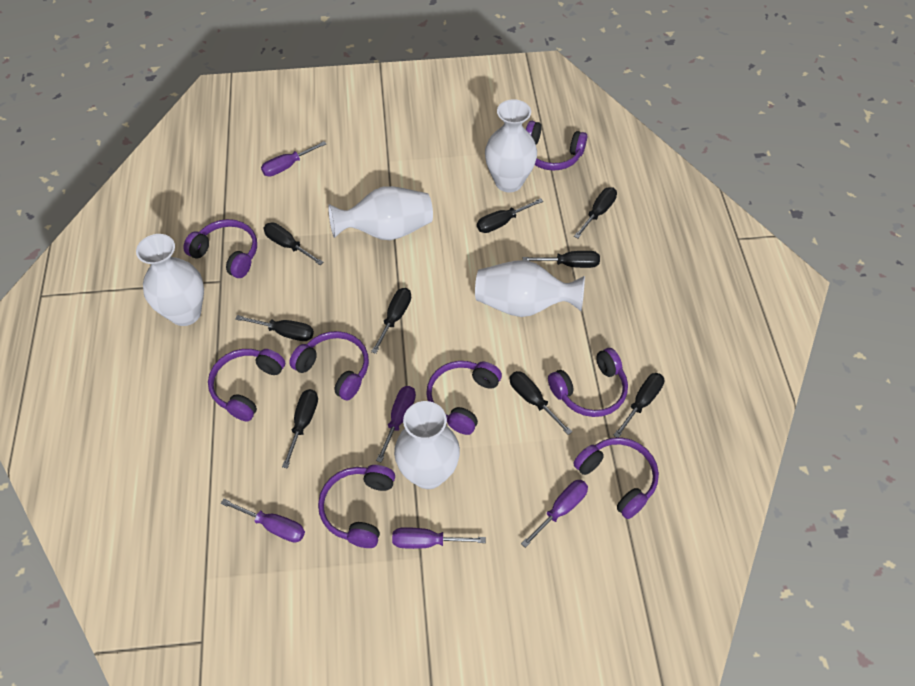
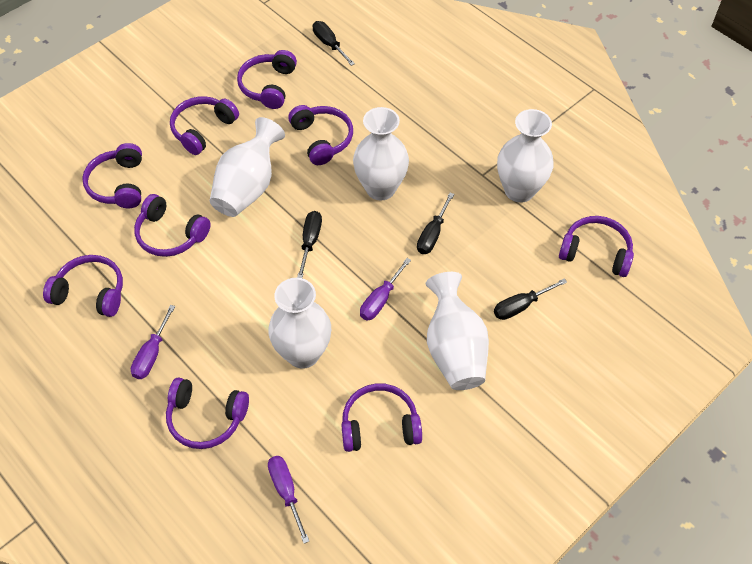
black screwdriver: 9 -> 4
purple headphones: 8 -> 9
purple screwdriver: 5 -> 3

